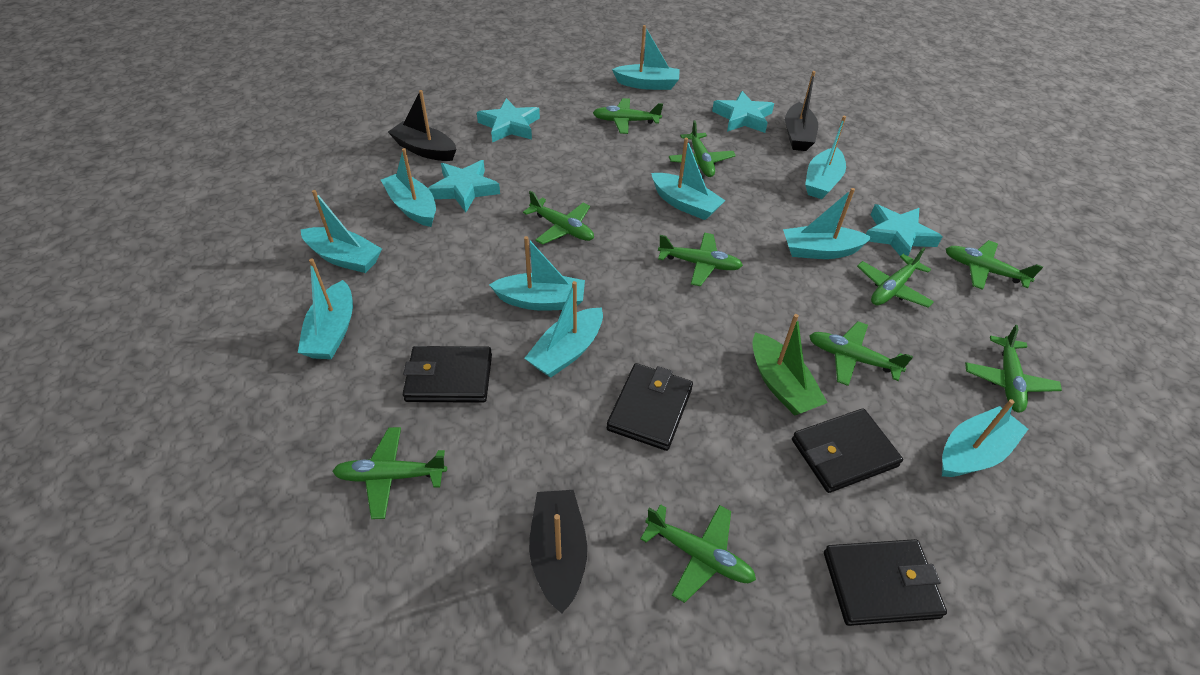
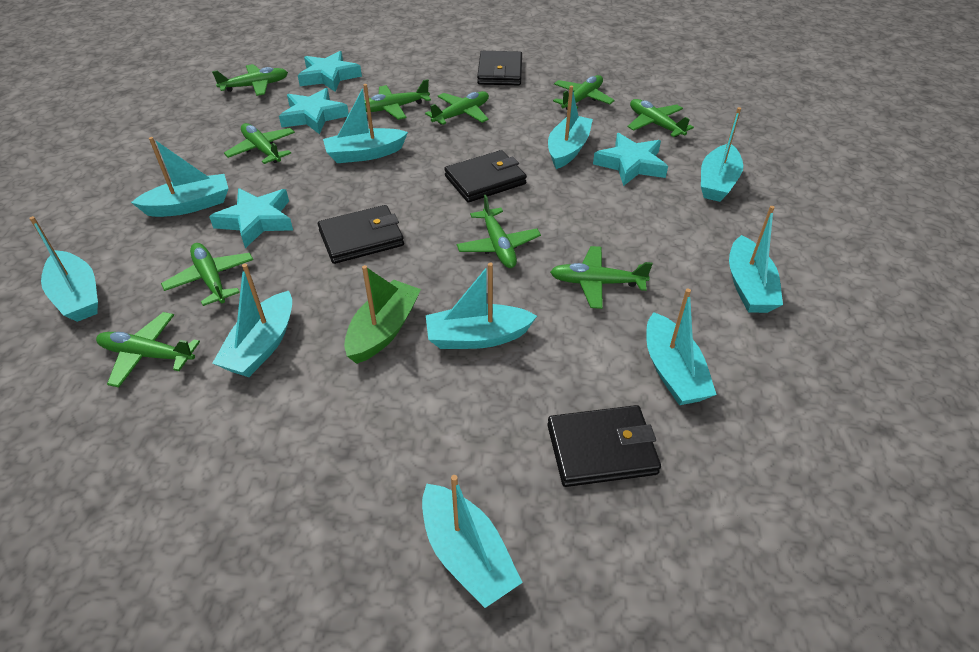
black boat: 3 -> 0

